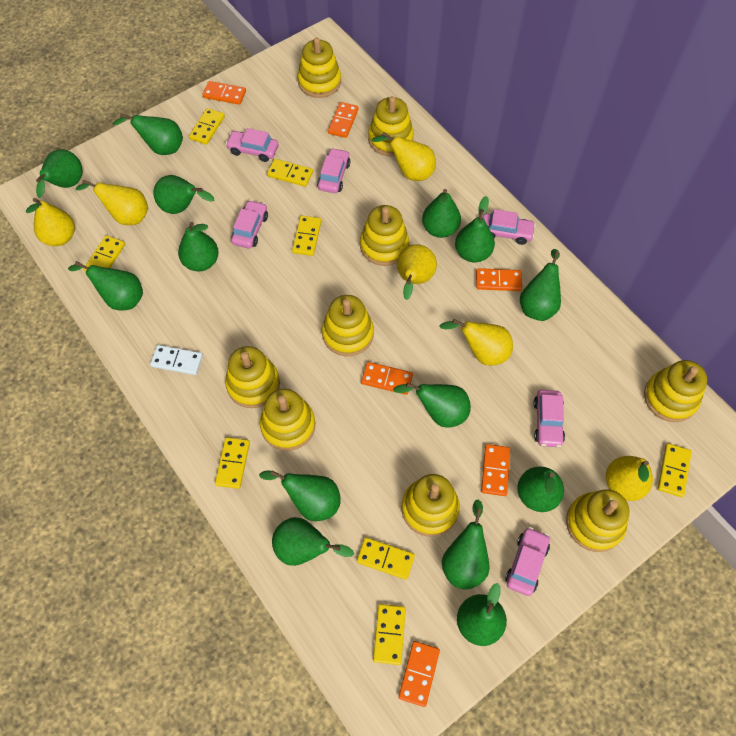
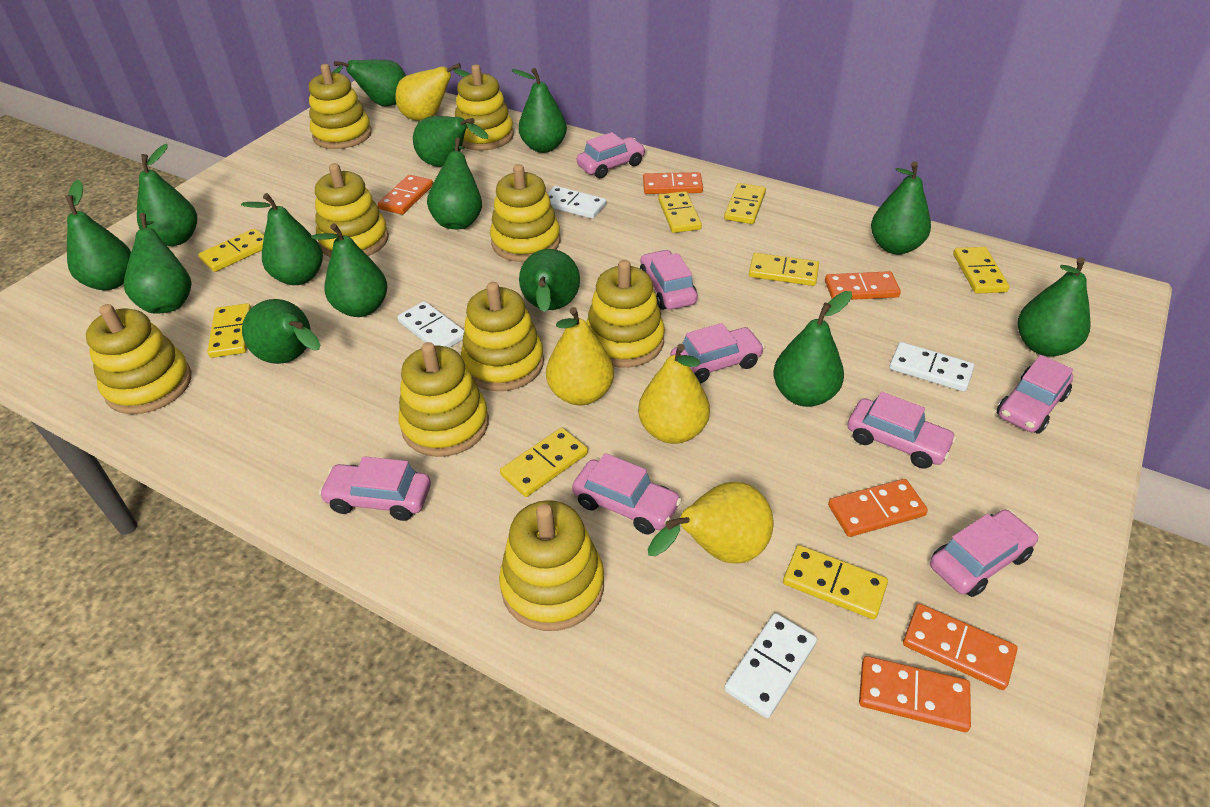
pink car: 6 -> 8
white domino: 1 -> 4
yellow pear: 6 -> 4

